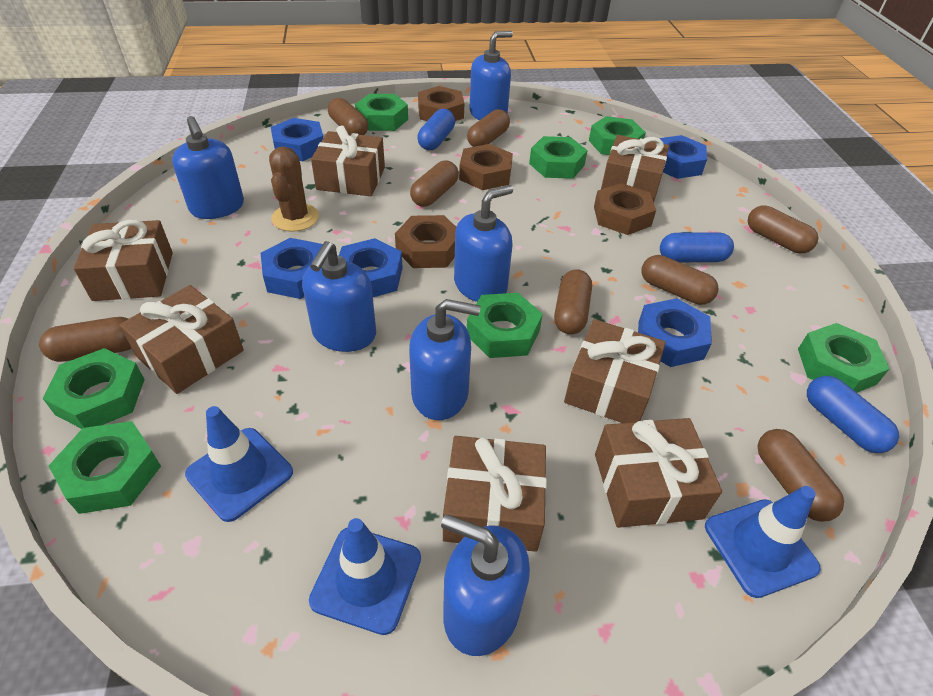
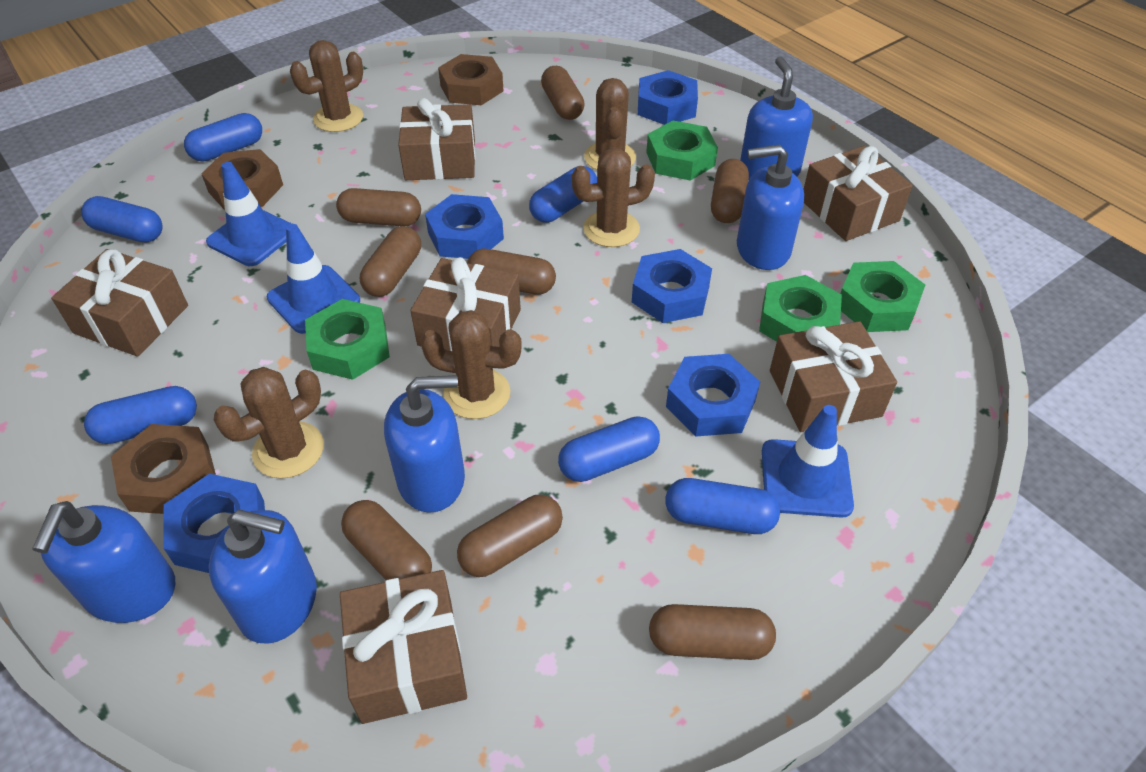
blue capsule: 3 -> 6
blue soap dispenser: 6 -> 5
brown cactus: 1 -> 5
brown gift: 7 -> 6
brown nut: 4 -> 3
green nut: 7 -> 4

